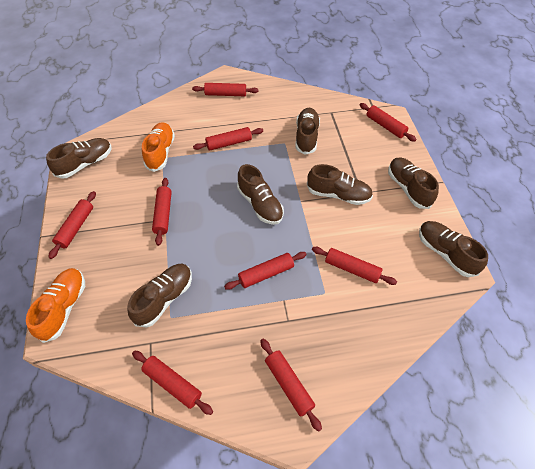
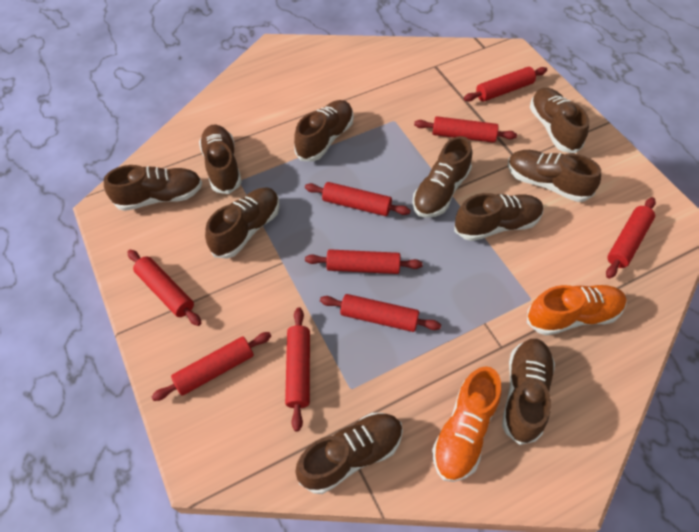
brown shoe: 7 -> 10

